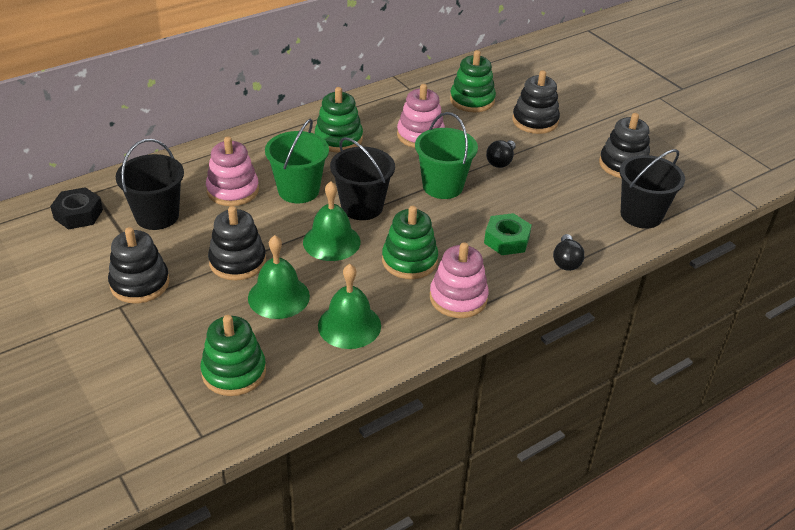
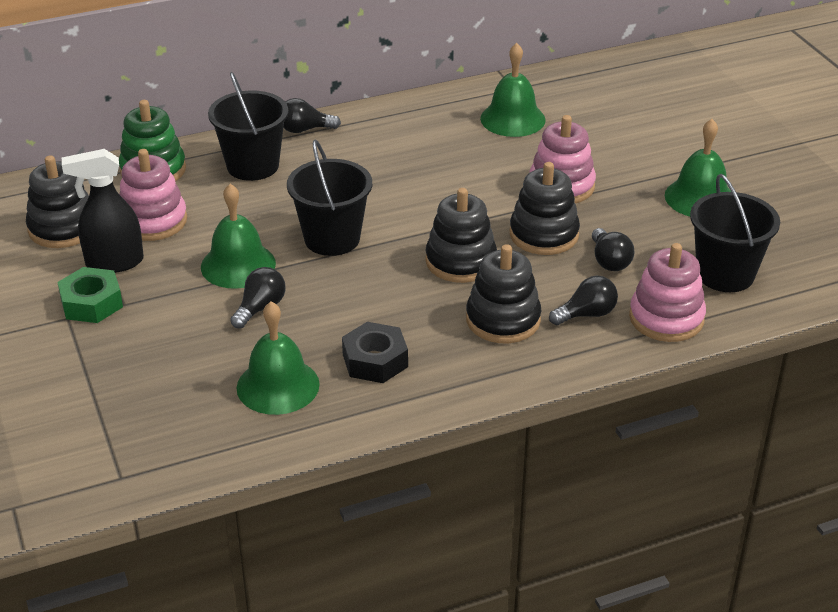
black light bulb: 2 -> 4
black spray bottle: 0 -> 1
green bell: 3 -> 4
green bucket: 2 -> 0
green stacking toy: 4 -> 1

